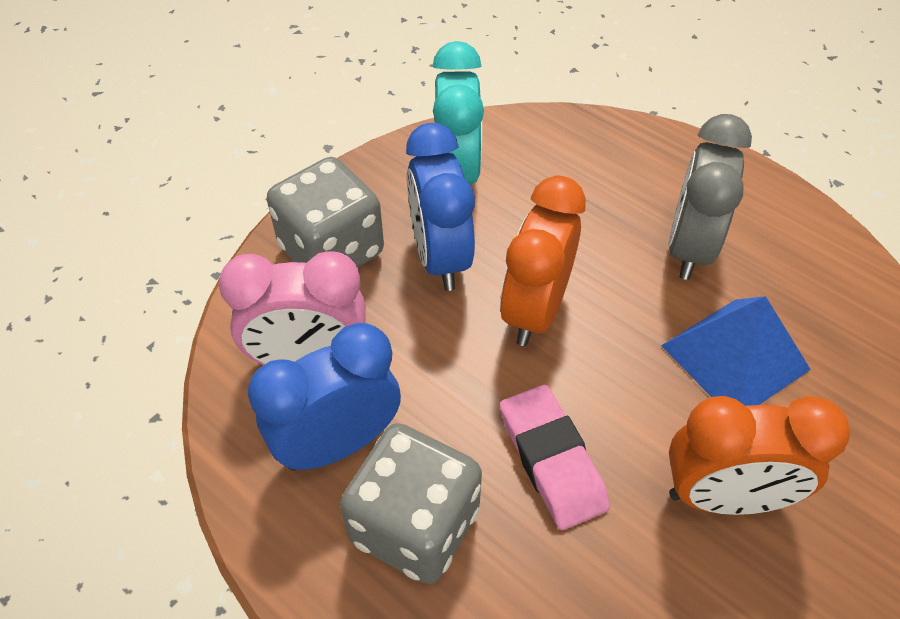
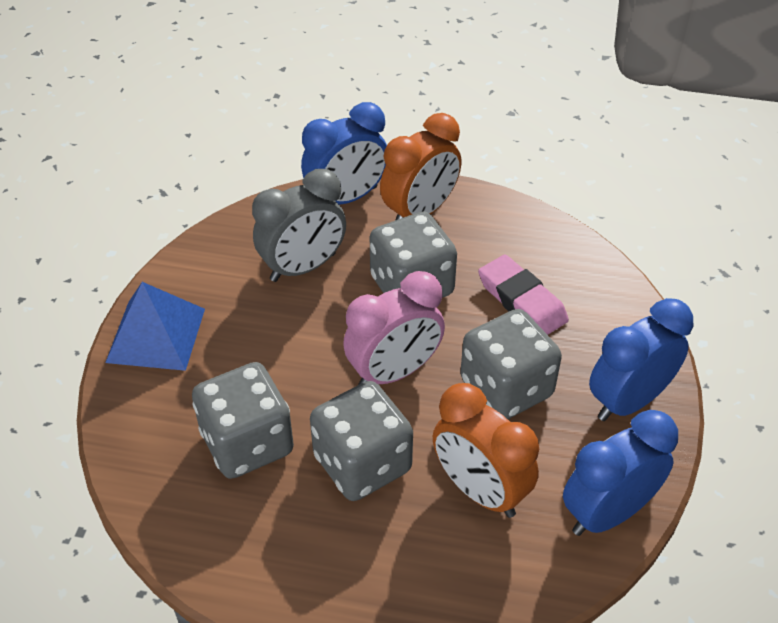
blue clock: 2 -> 3
grey dice: 2 -> 4
turquoise clock: 1 -> 0

